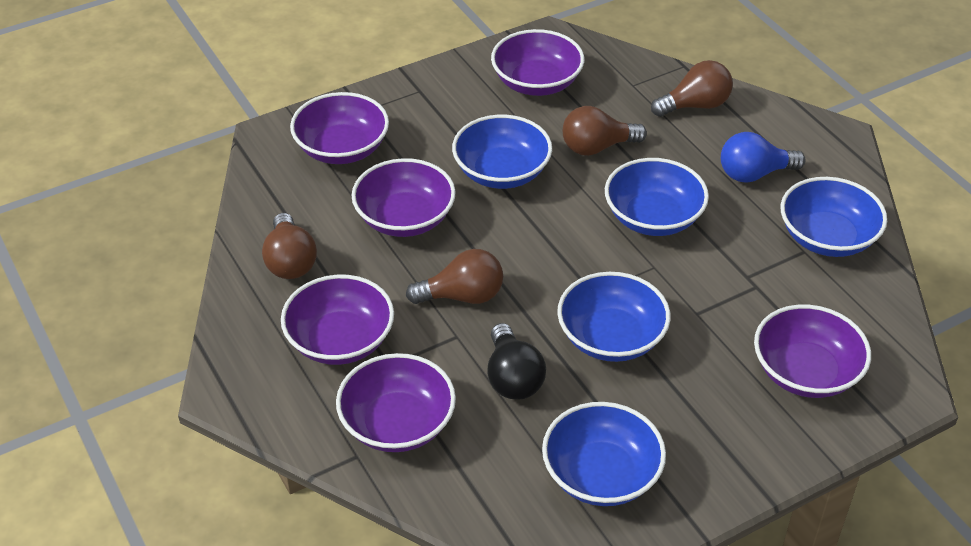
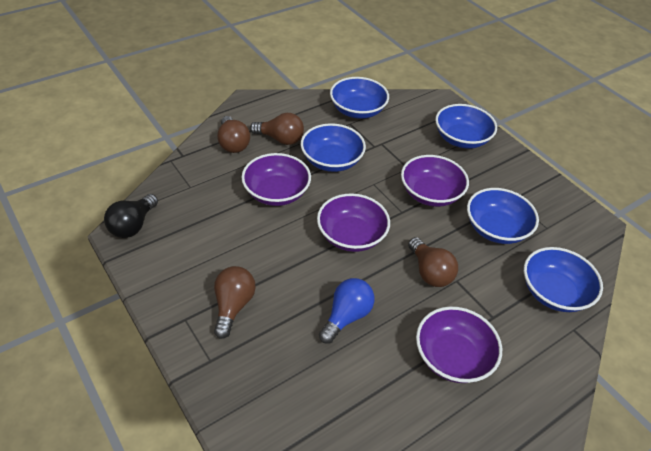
purple bowl: 6 -> 4

